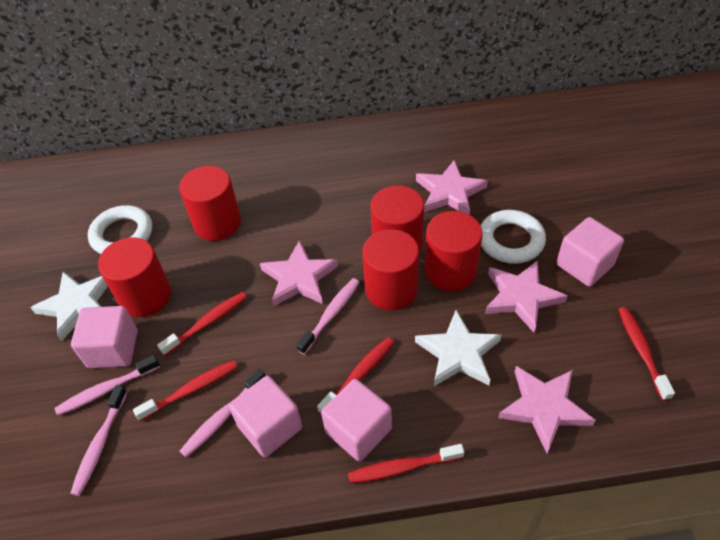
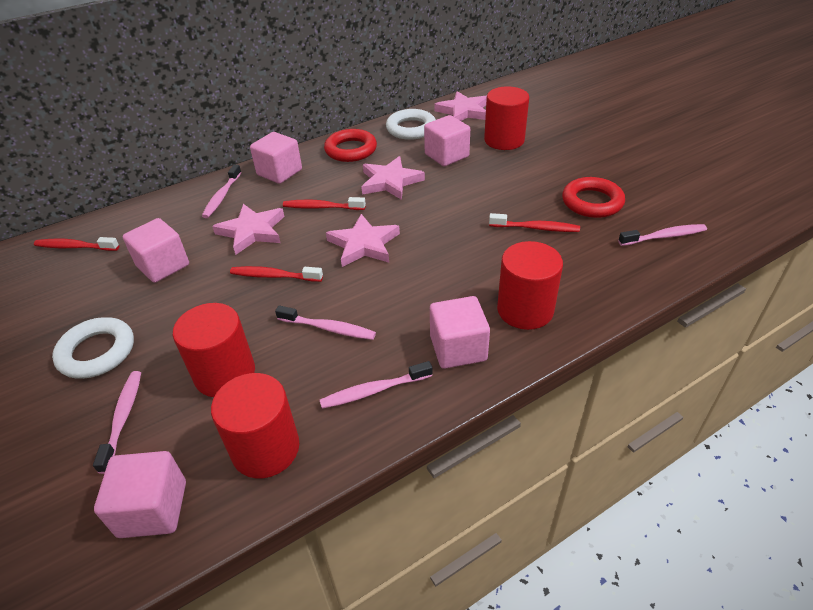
pink cube: 4 -> 5
pink toothbrush: 4 -> 5
red cylinder: 5 -> 4
red ring: 0 -> 2
red toothbrush: 5 -> 4
white star: 2 -> 0

